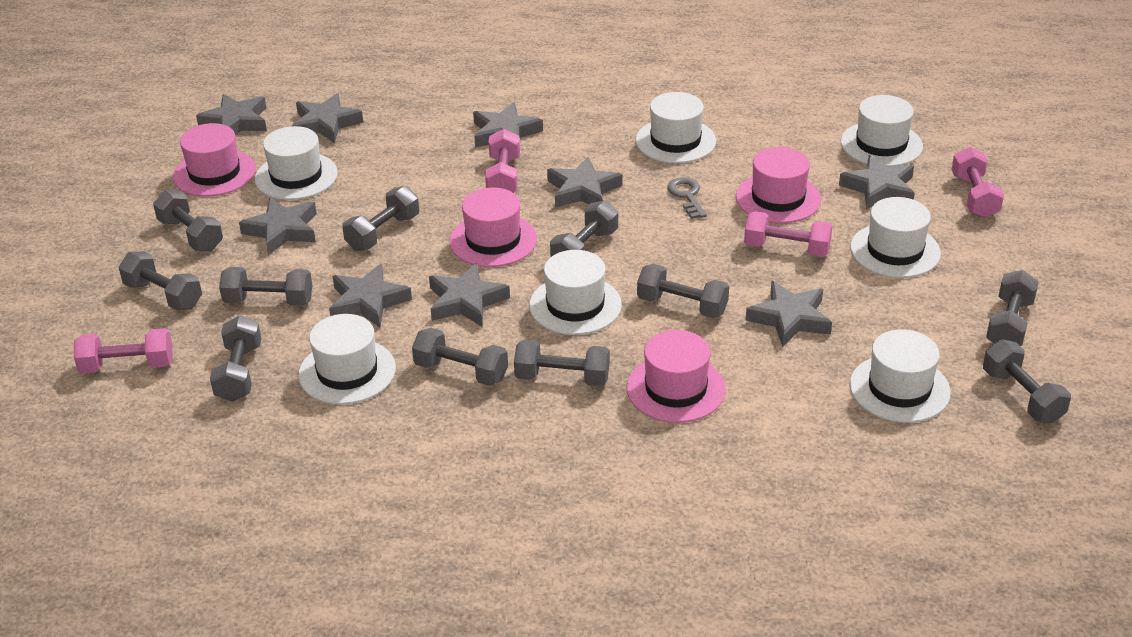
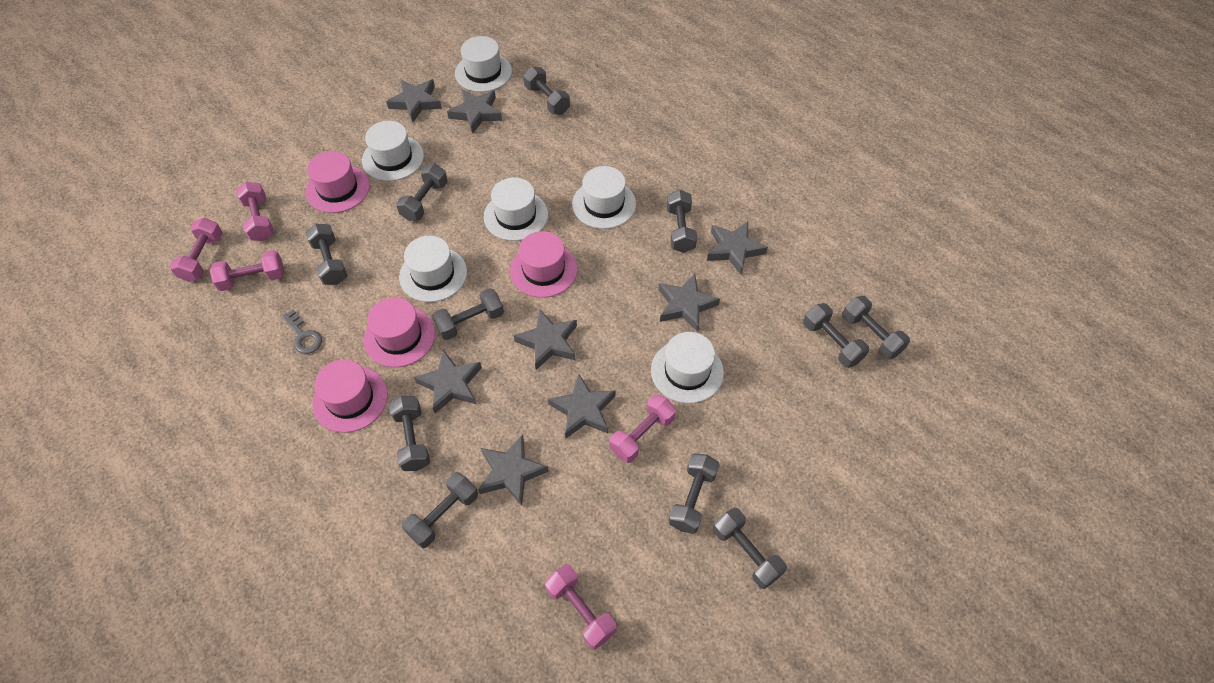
grey star: 9 -> 8
pink dumbbell: 4 -> 5
white hat: 7 -> 6

